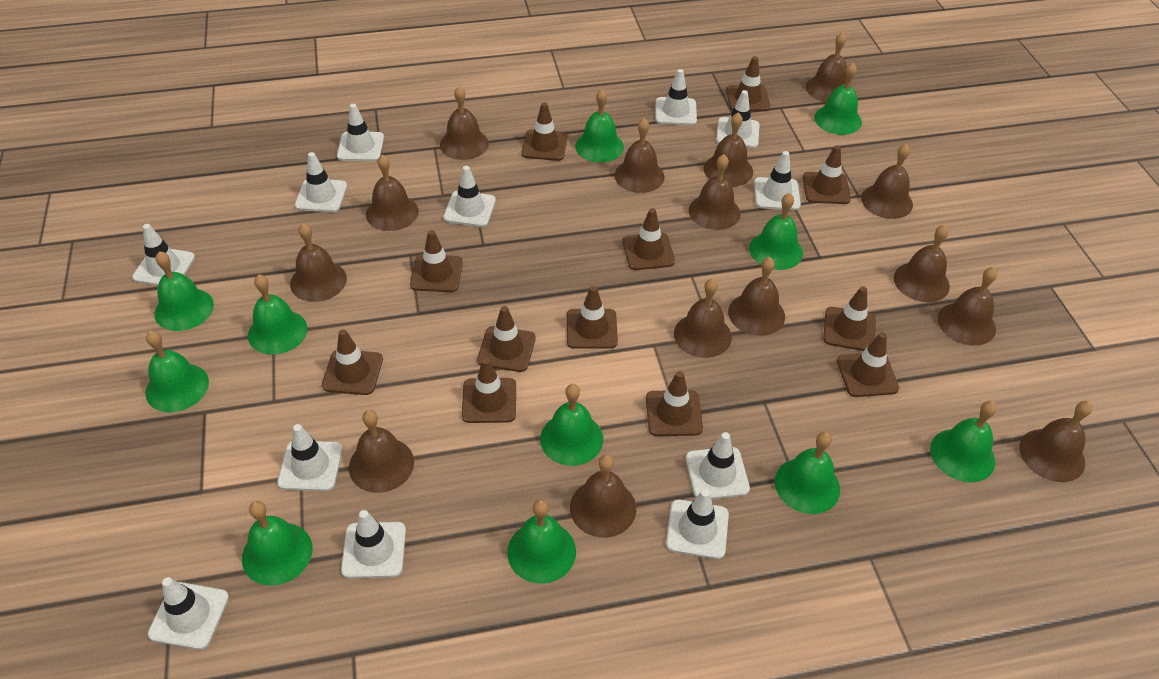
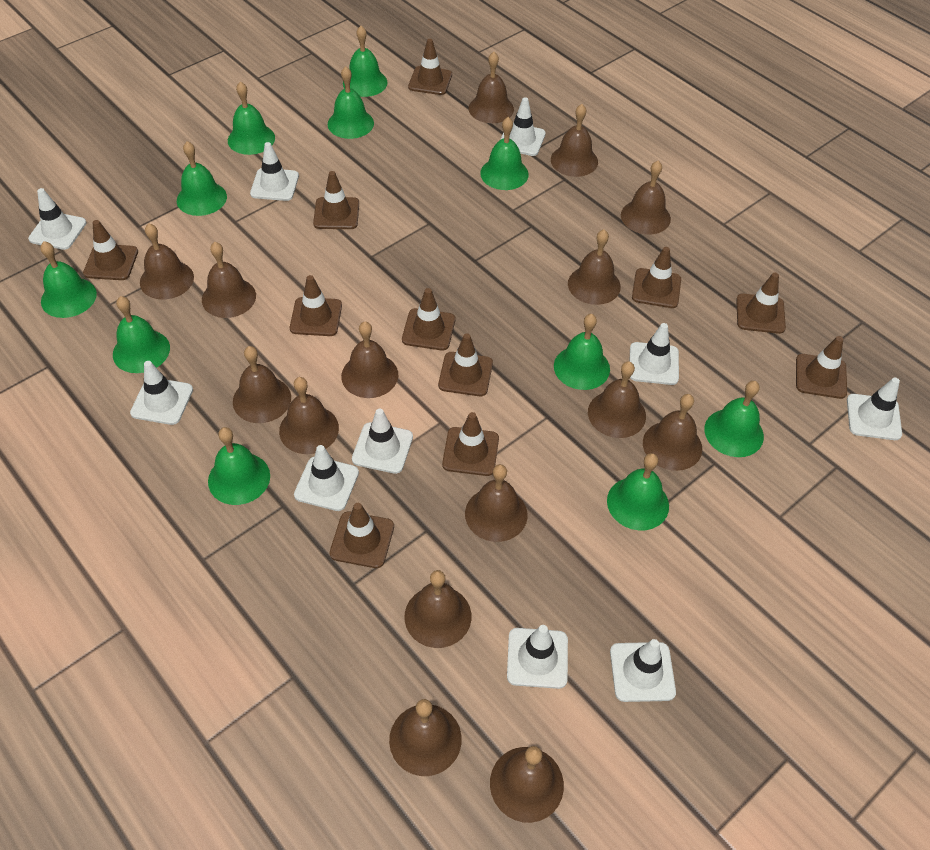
brown traffic cone: 12 -> 11
white traffic cone: 12 -> 10

